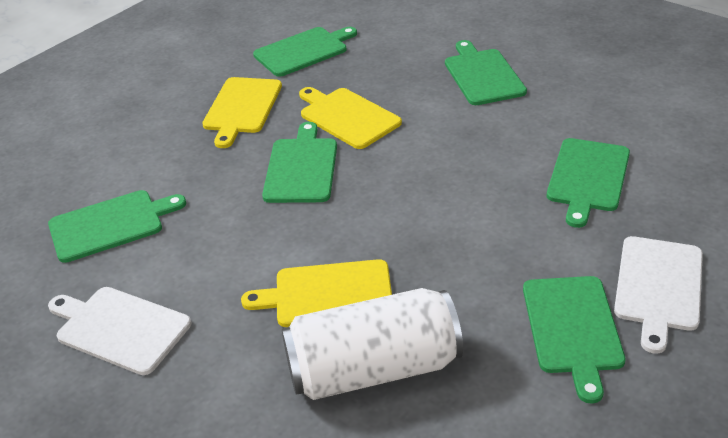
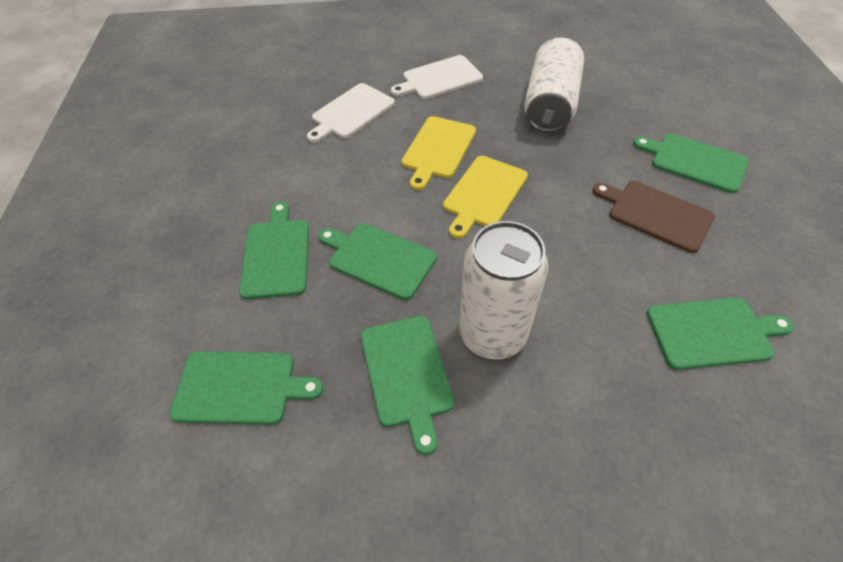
brown cutting board: 0 -> 1
white can: 1 -> 2
yellow cutting board: 3 -> 2

